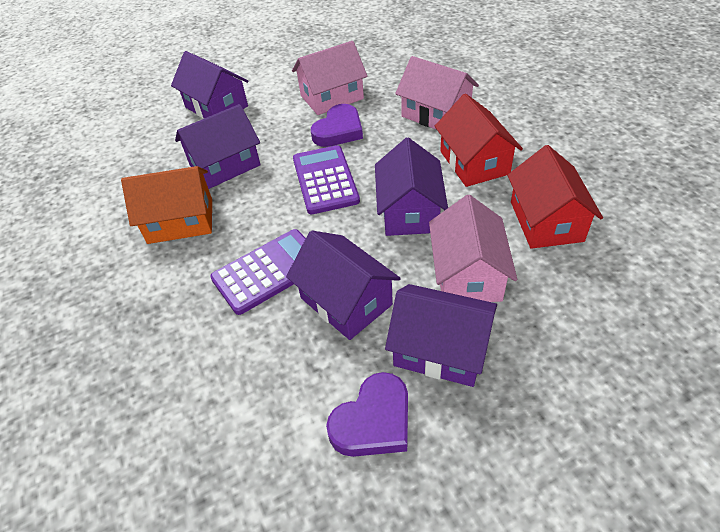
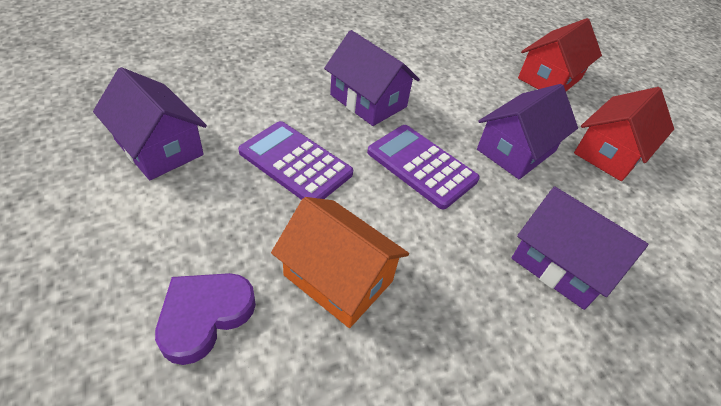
pink house: 3 -> 0
purple heart: 2 -> 1
purple house: 5 -> 4

